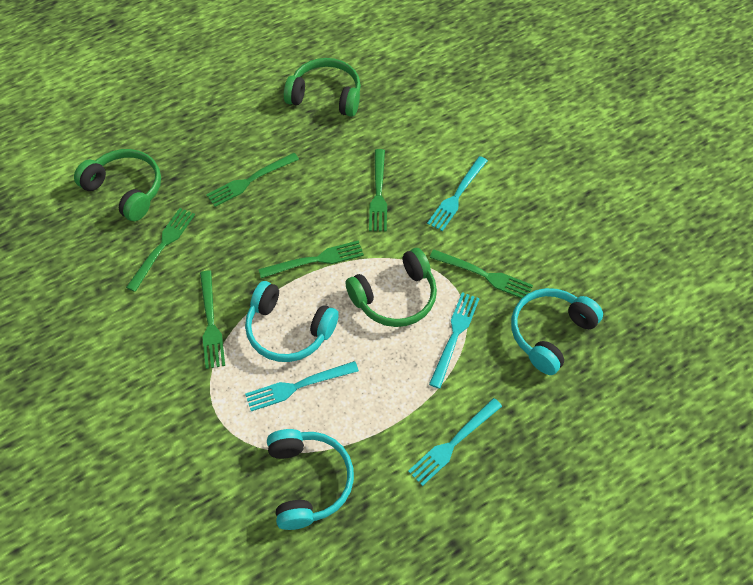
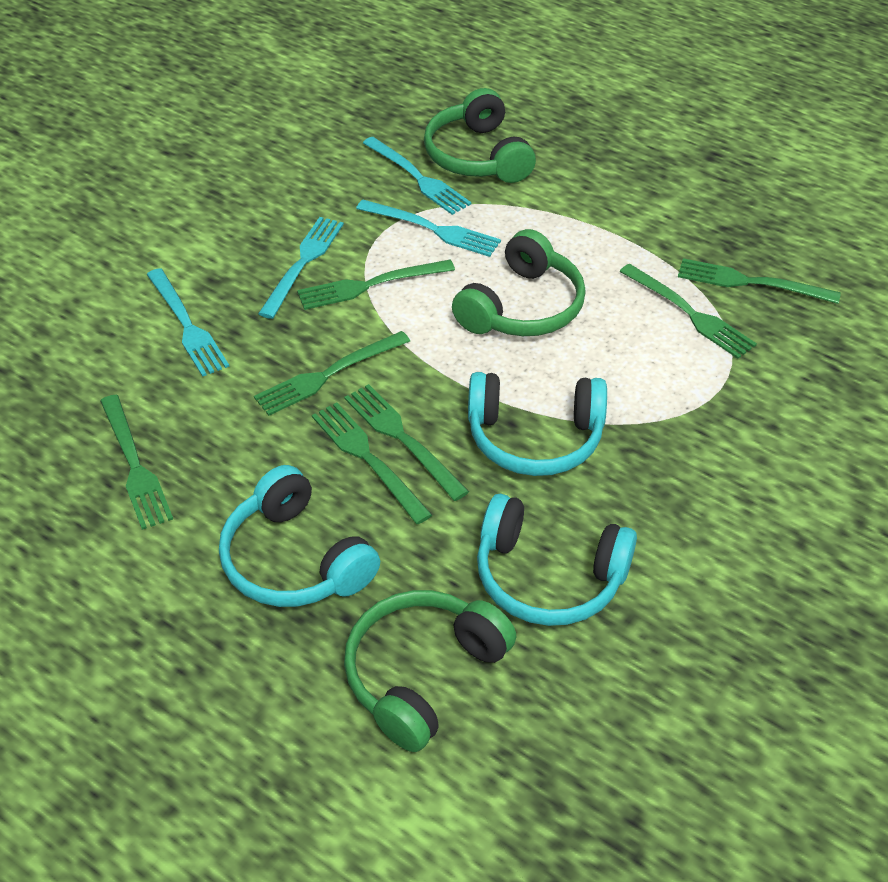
green fork: 6 -> 7

